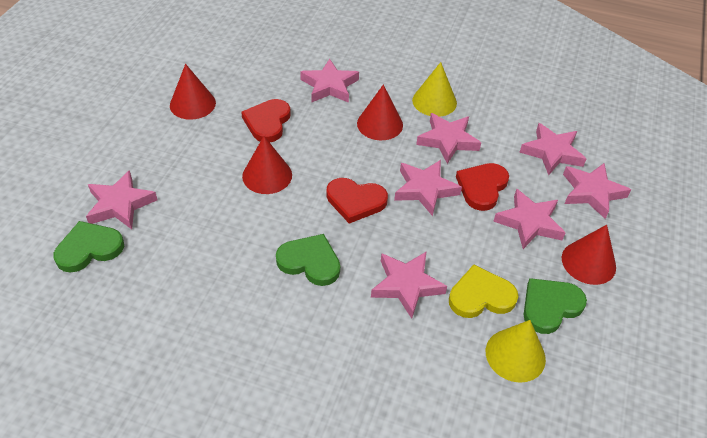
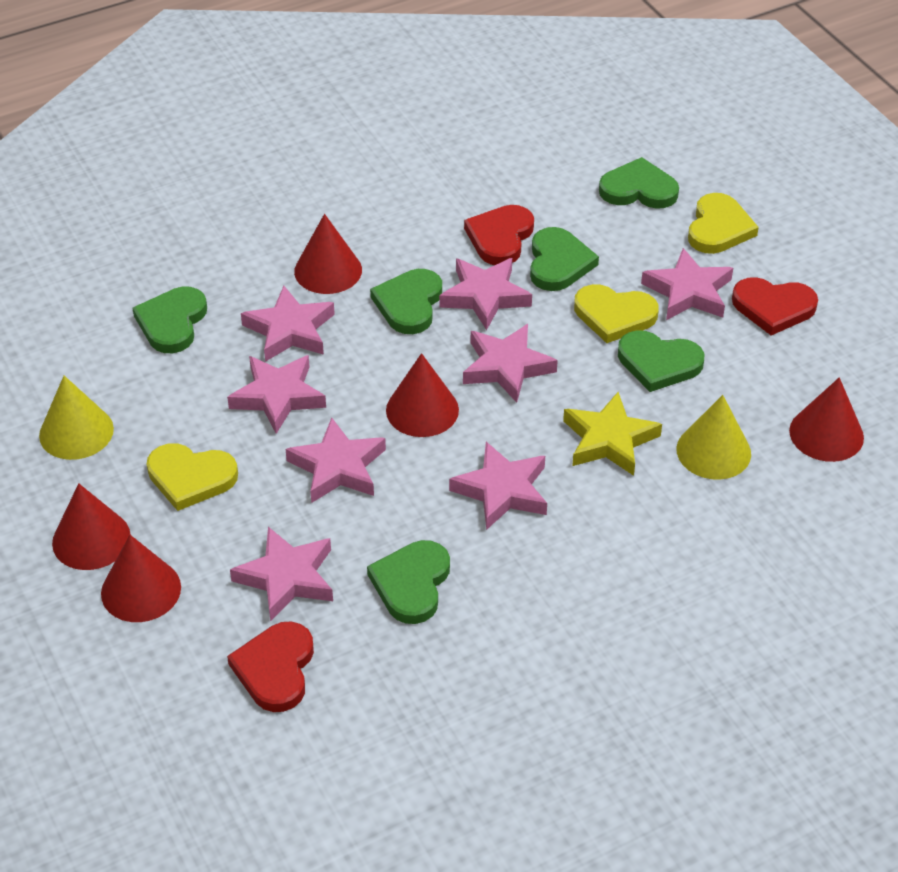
green heart: 3 -> 6
red cone: 4 -> 5
yellow heart: 1 -> 3
yellow star: 0 -> 1

